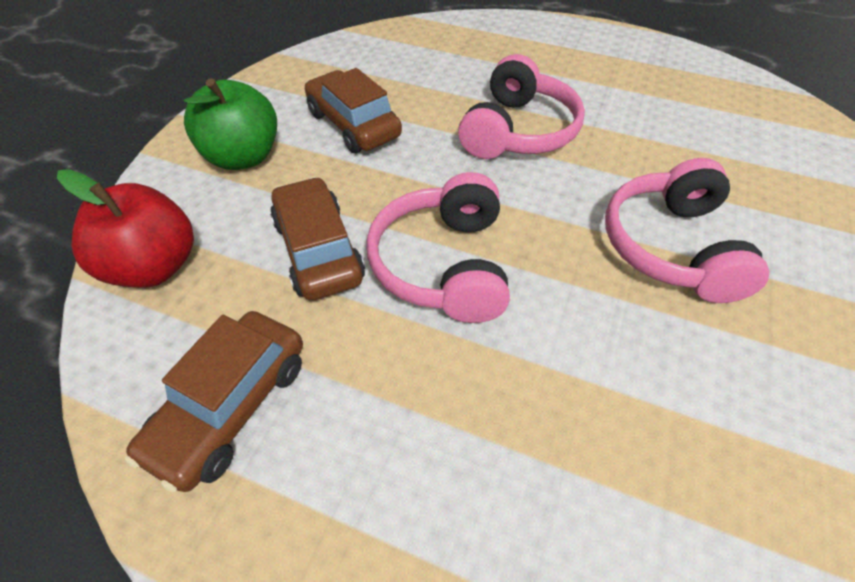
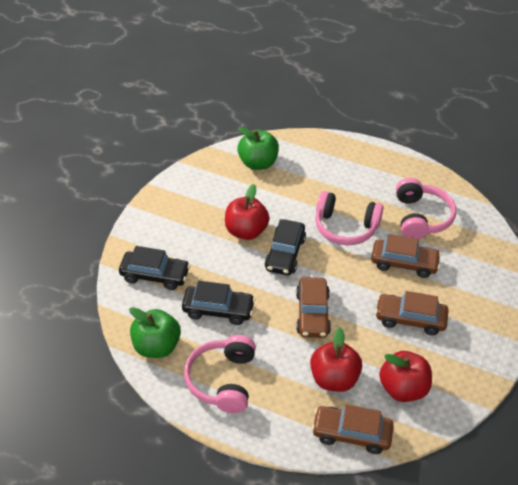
black car: 0 -> 3
brown car: 3 -> 4
green apple: 1 -> 2
red apple: 1 -> 3

